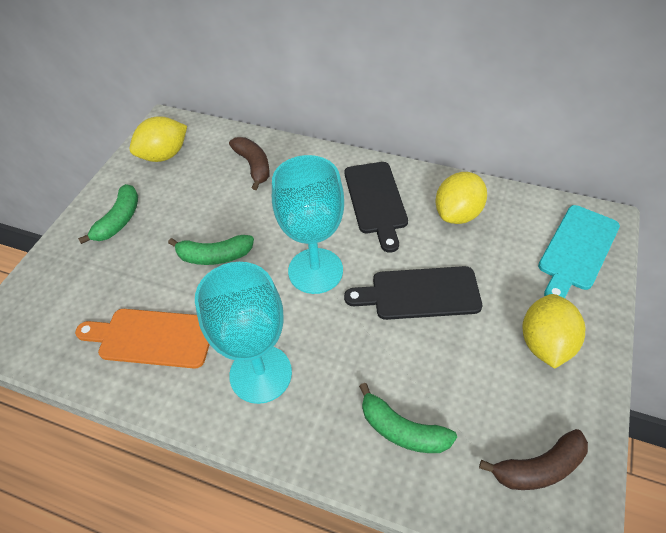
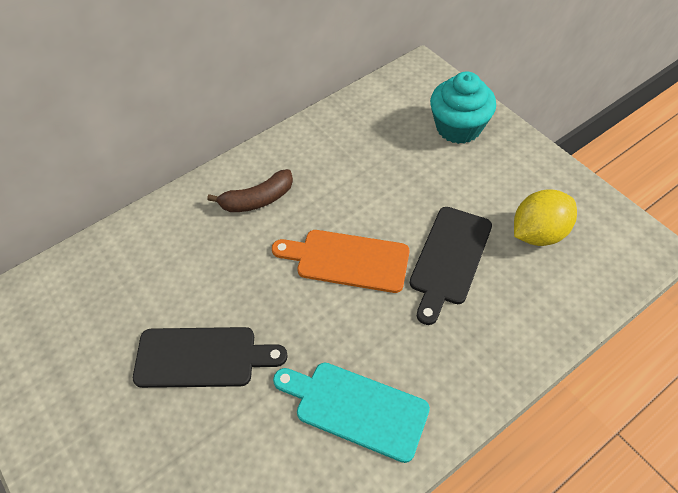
brown banana: 2 -> 1
green banana: 3 -> 0
turquoise cupcake: 0 -> 1
turquoise goblet: 2 -> 0
yellow lemon: 3 -> 1

